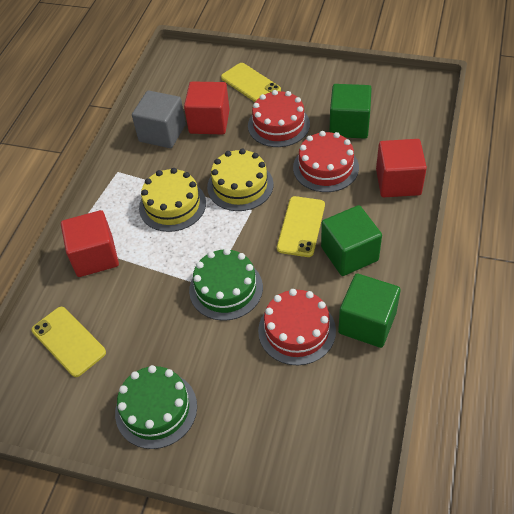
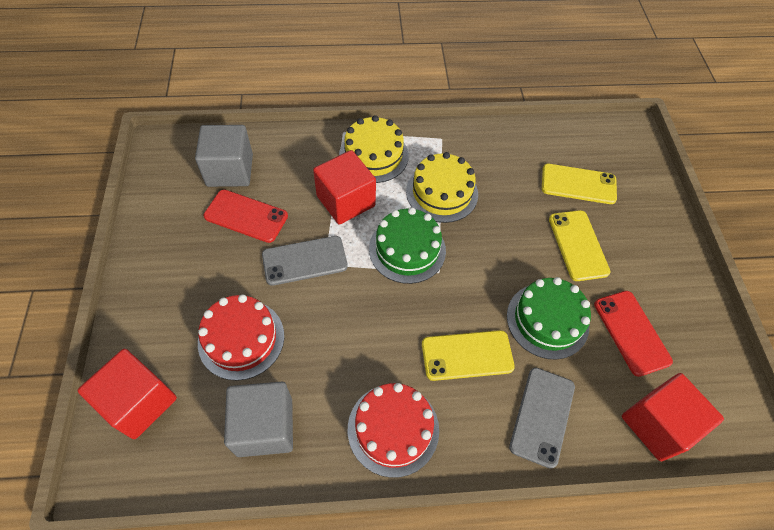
green cube: 3 -> 0
grey cube: 1 -> 2
grey phone: 0 -> 2
red cake: 3 -> 2
red phone: 0 -> 2

